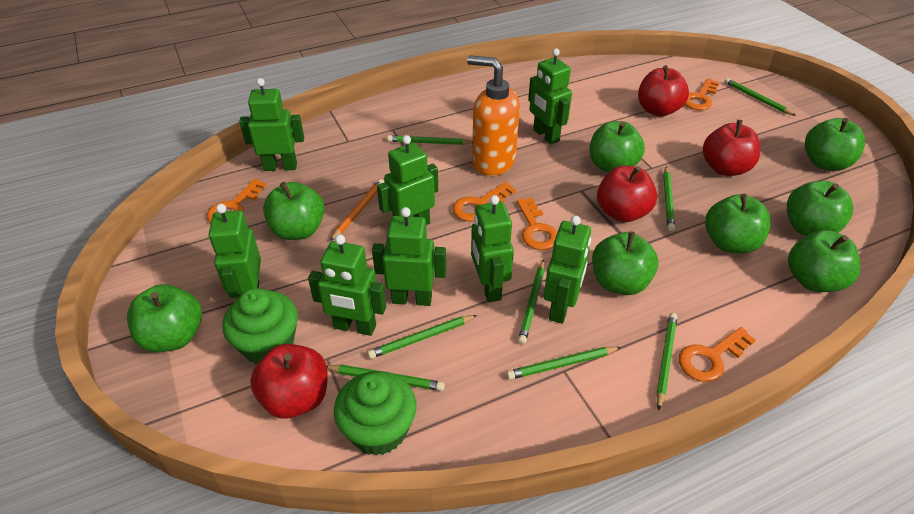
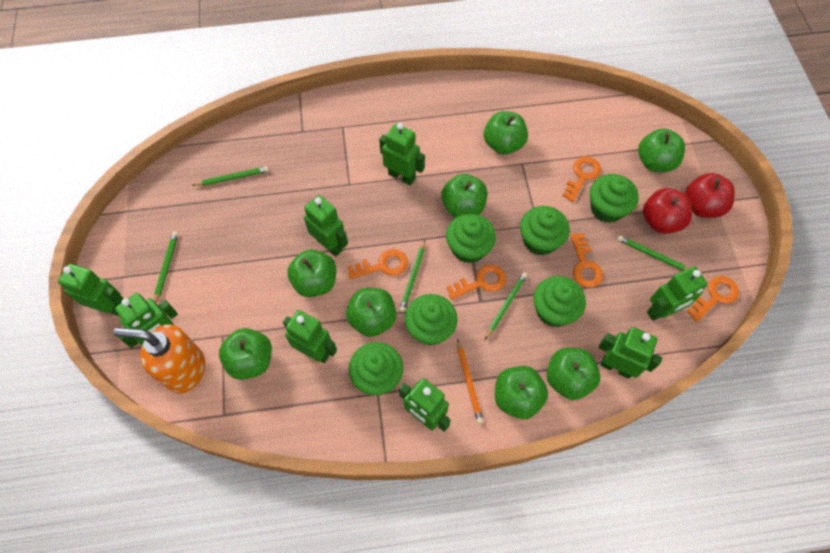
green cupcake: 2 -> 6
green pencil: 8 -> 5
red apple: 4 -> 2

